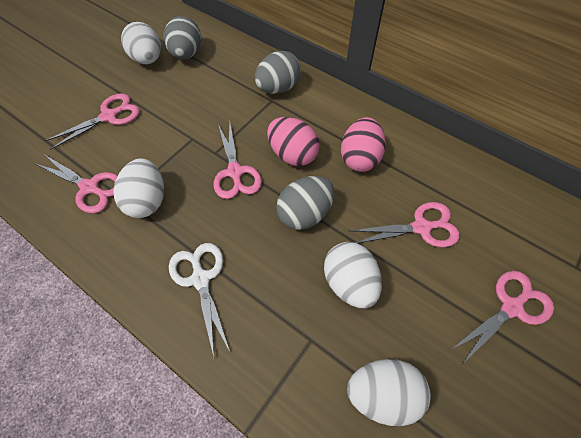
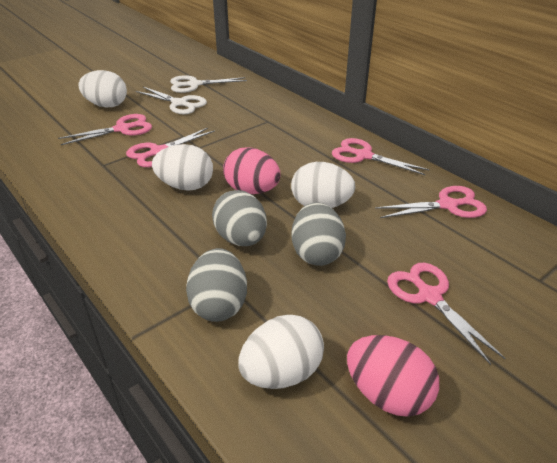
white scissors: 1 -> 2

